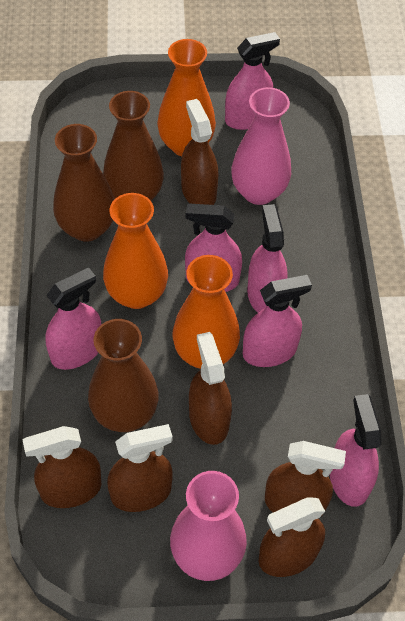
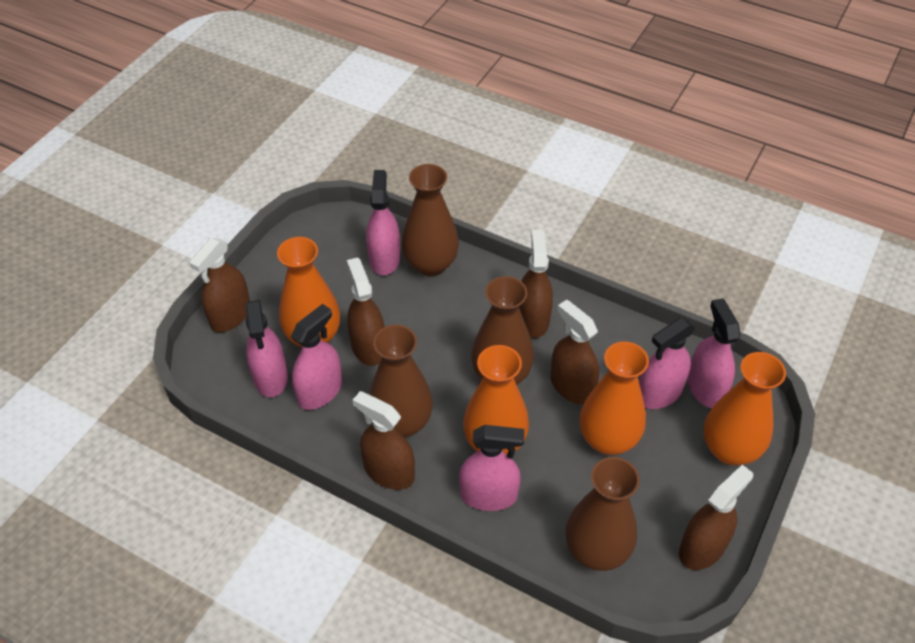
brown vase: 3 -> 4
orange vase: 3 -> 4
pink vase: 2 -> 0

